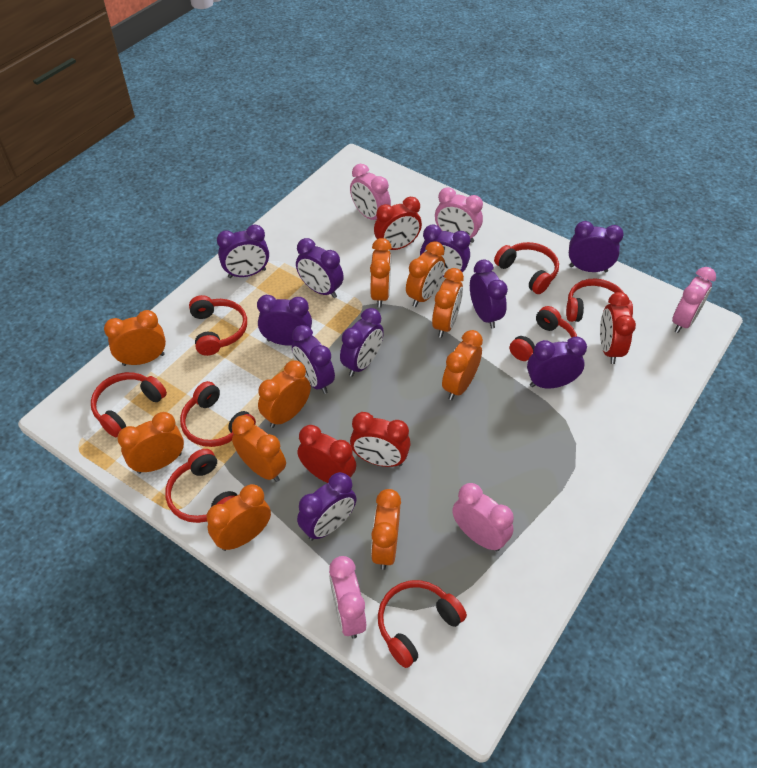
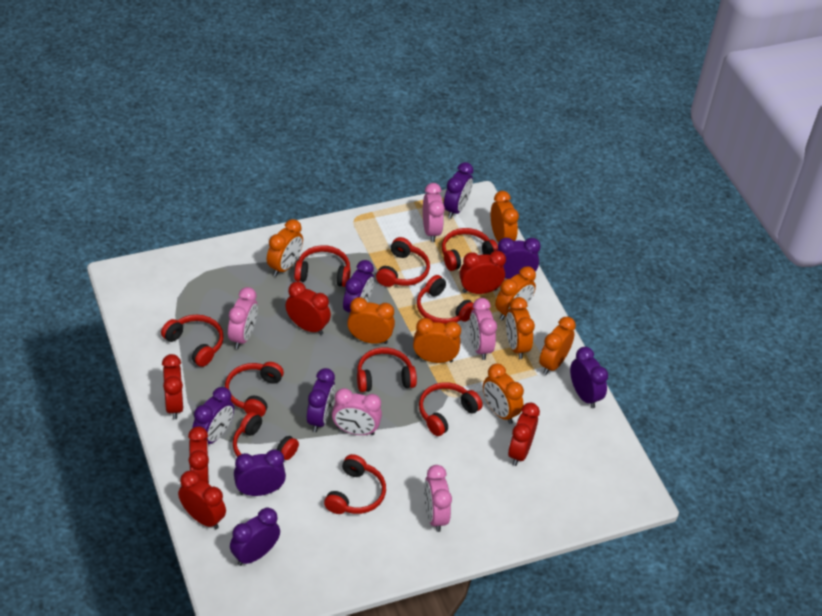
orange clock: 10 -> 8
purple clock: 10 -> 8
red clock: 4 -> 6
red headphones: 8 -> 10

